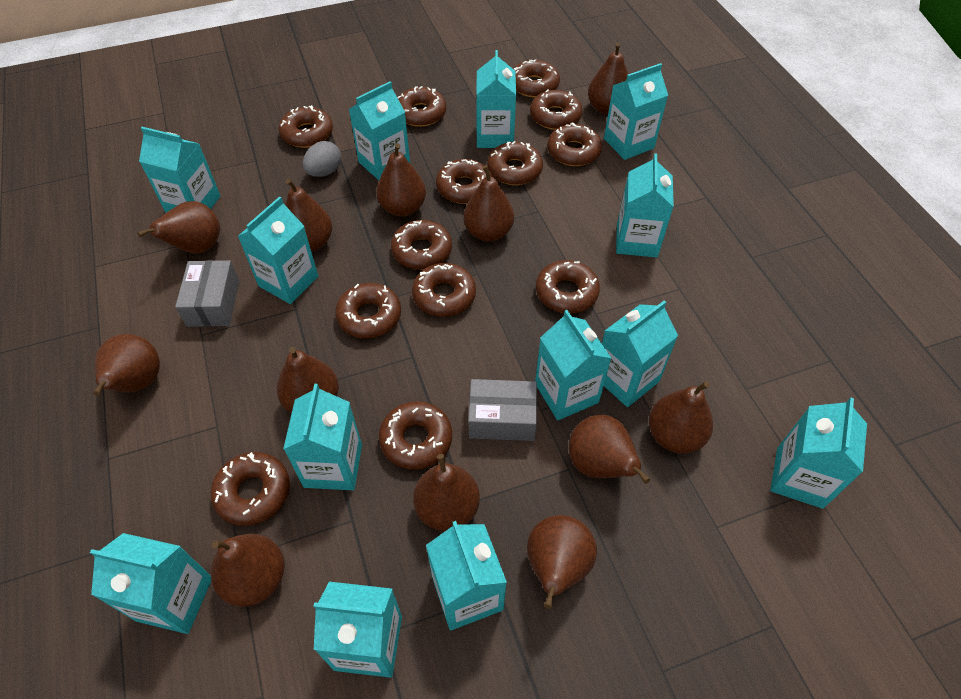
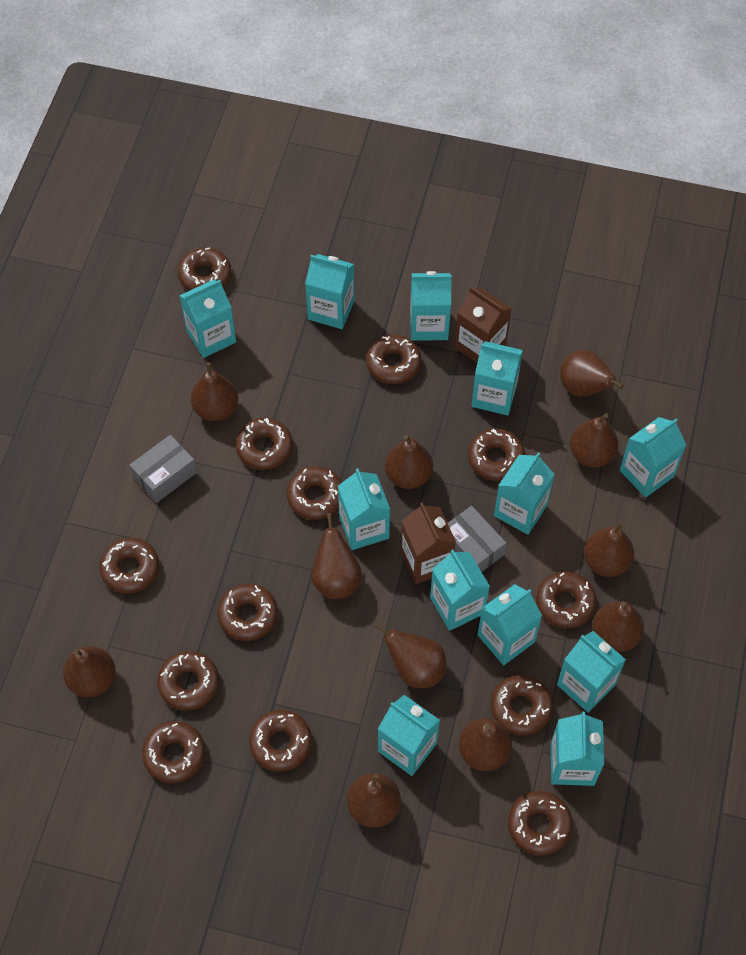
brown carton: 0 -> 2
brown pear: 12 -> 11
grey egg: 1 -> 0
turquoise carton: 13 -> 12

